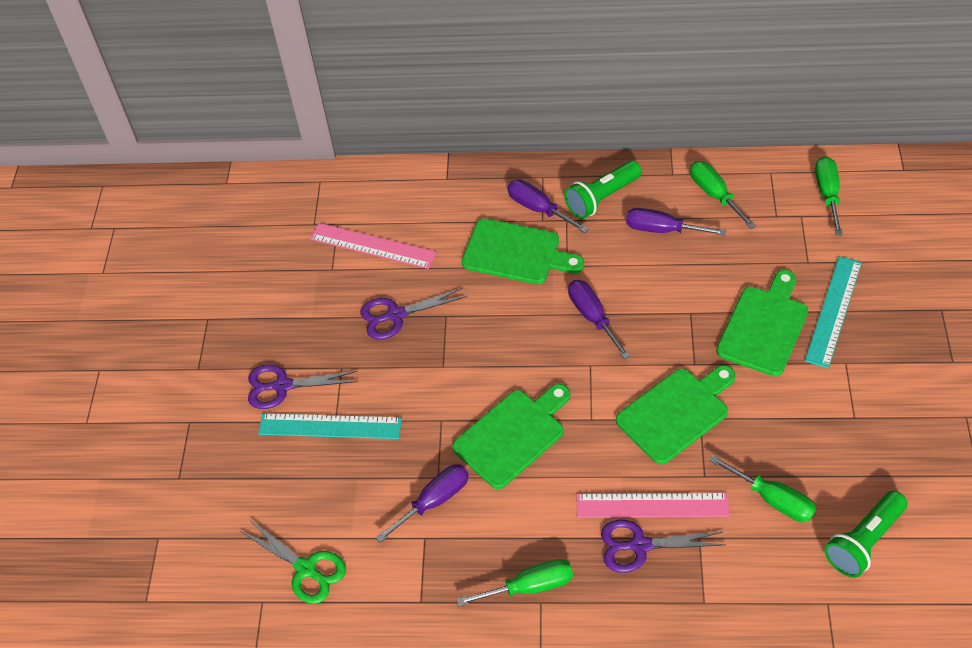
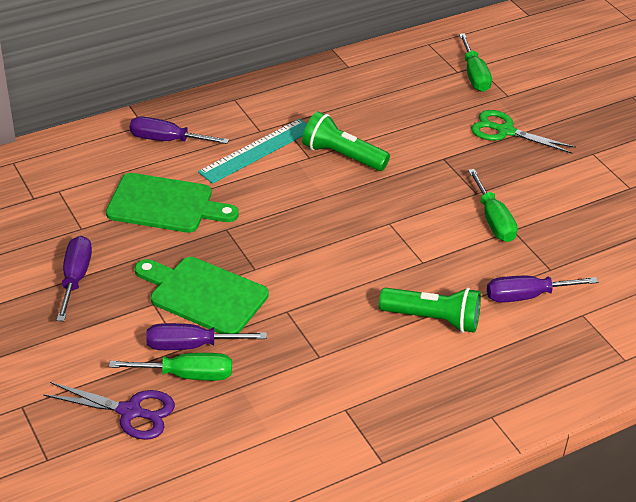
green cutting board: 4 -> 2
green screwdriver: 4 -> 3
pink ruler: 2 -> 0
purple scissors: 3 -> 1
turquoise ruler: 2 -> 1

